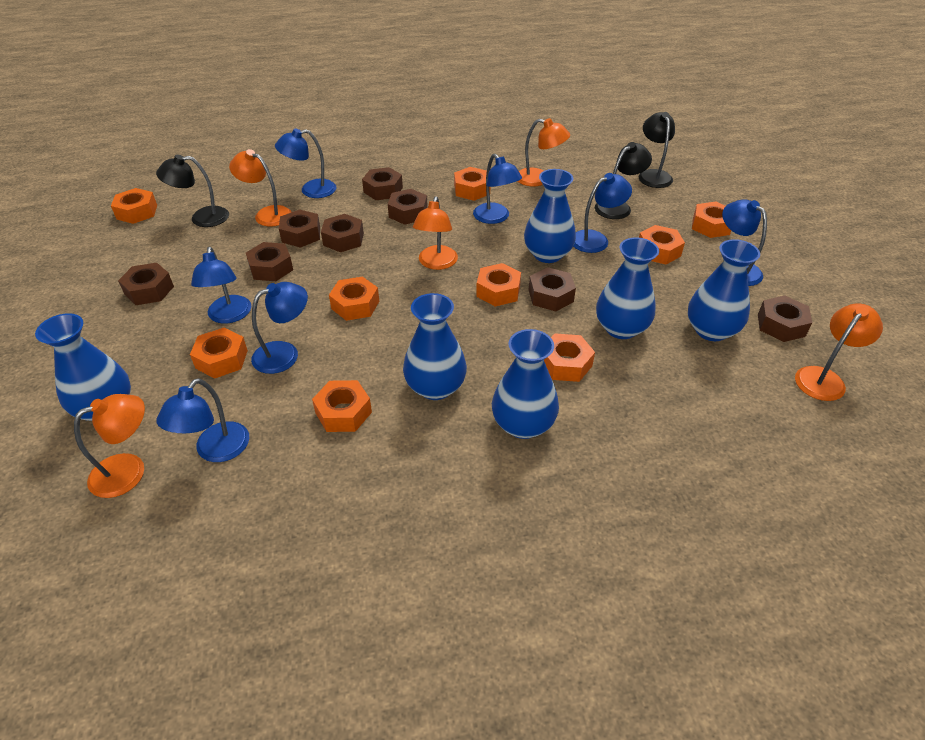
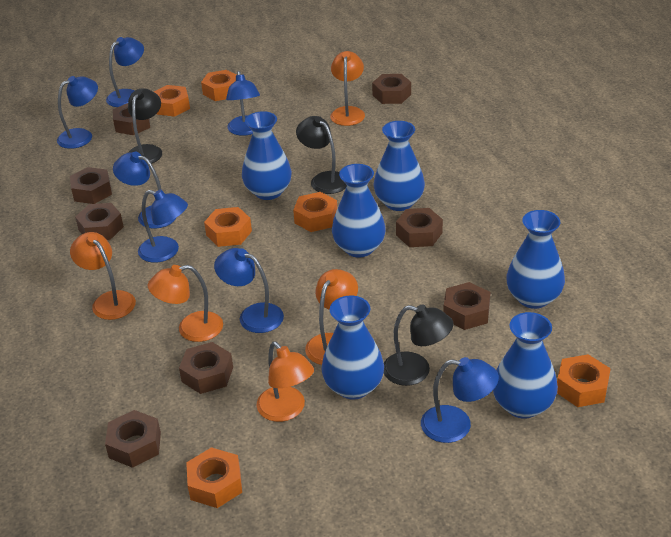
orange nut: 9 -> 6

